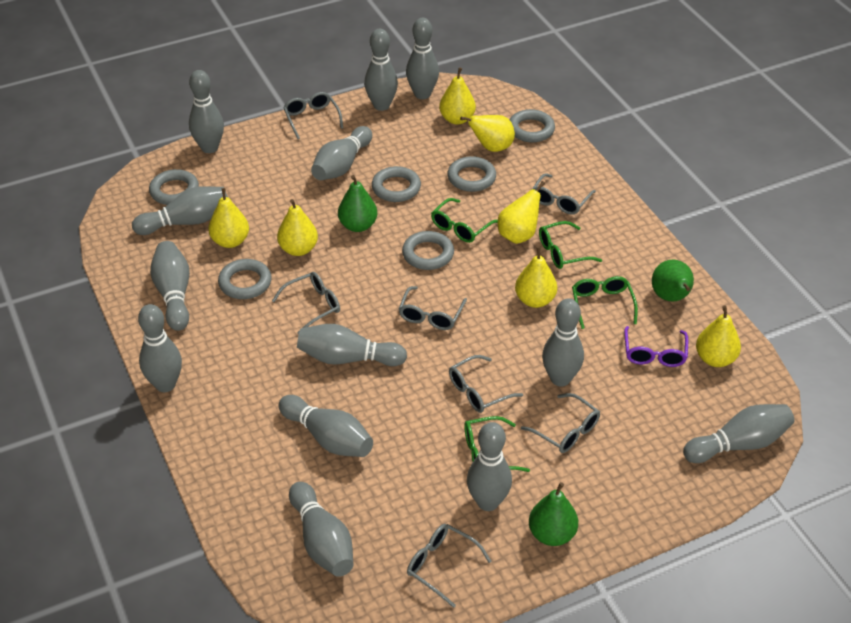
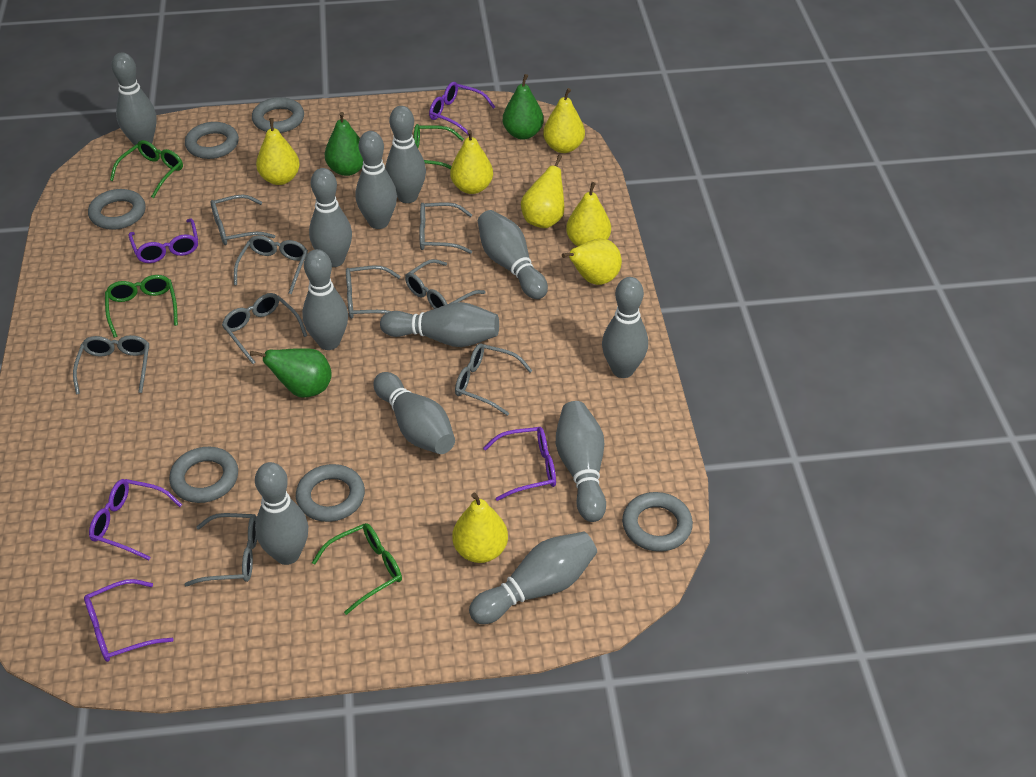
grey bowling pin: 13 -> 12
grey glasses: 7 -> 9
purple glasses: 1 -> 5

